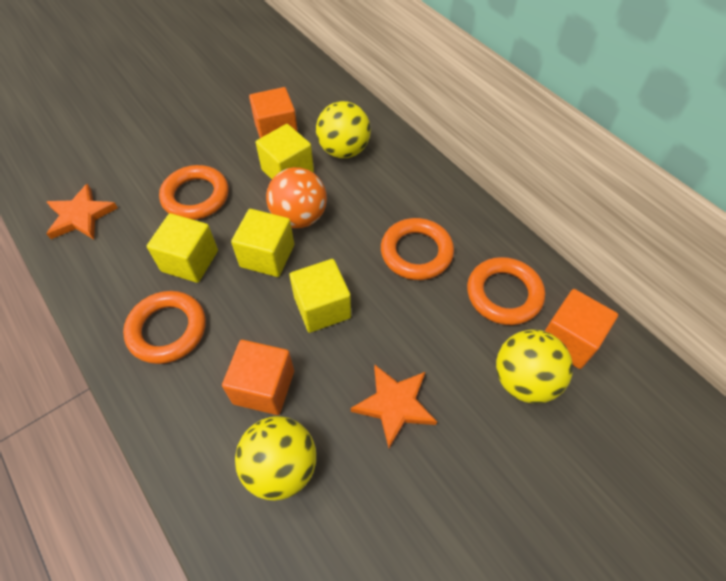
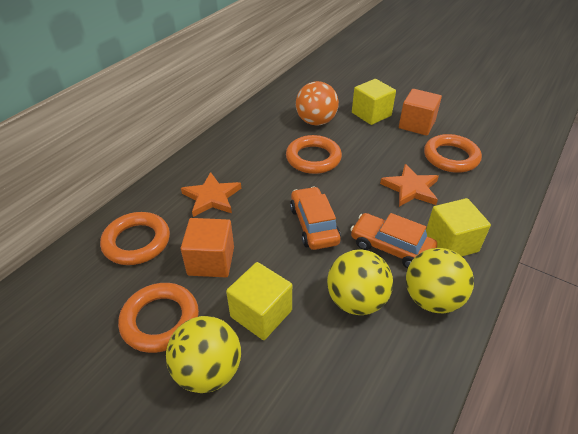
orange car: 0 -> 2
orange cube: 3 -> 2
yellow cube: 4 -> 3

